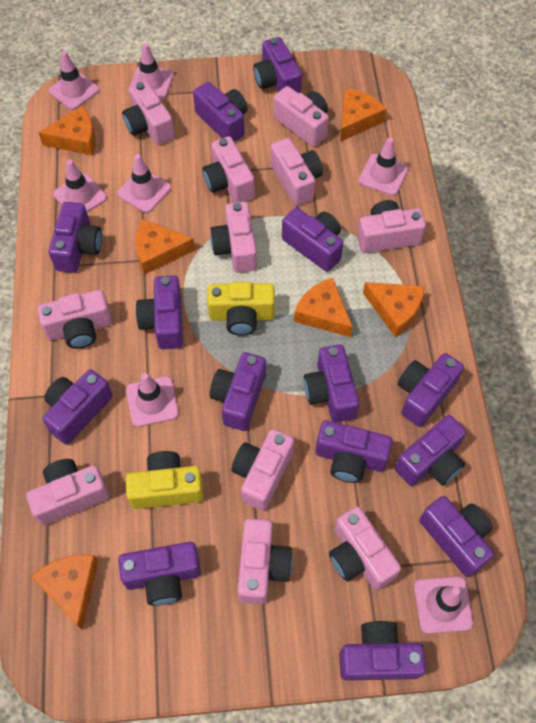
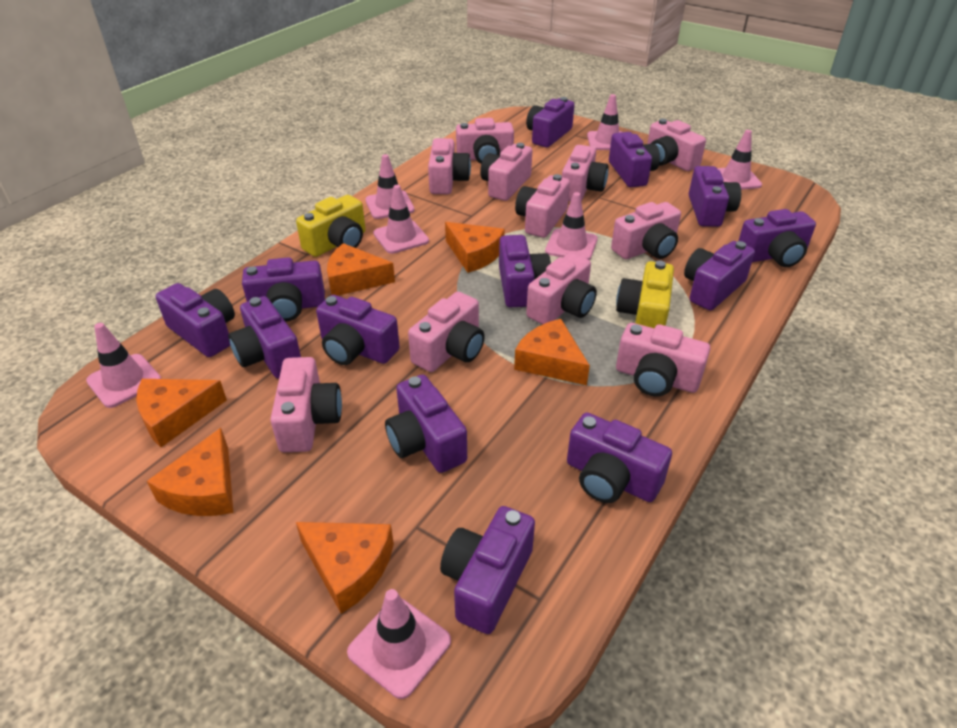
purple camera: 14 -> 13

